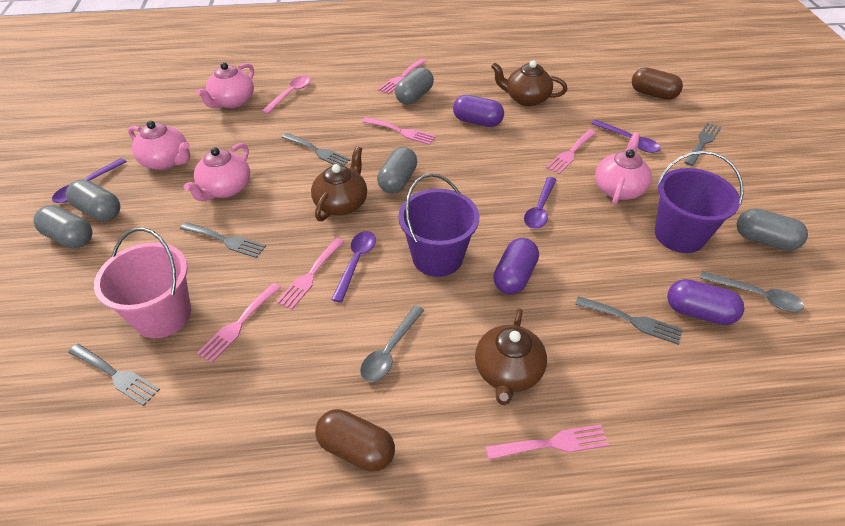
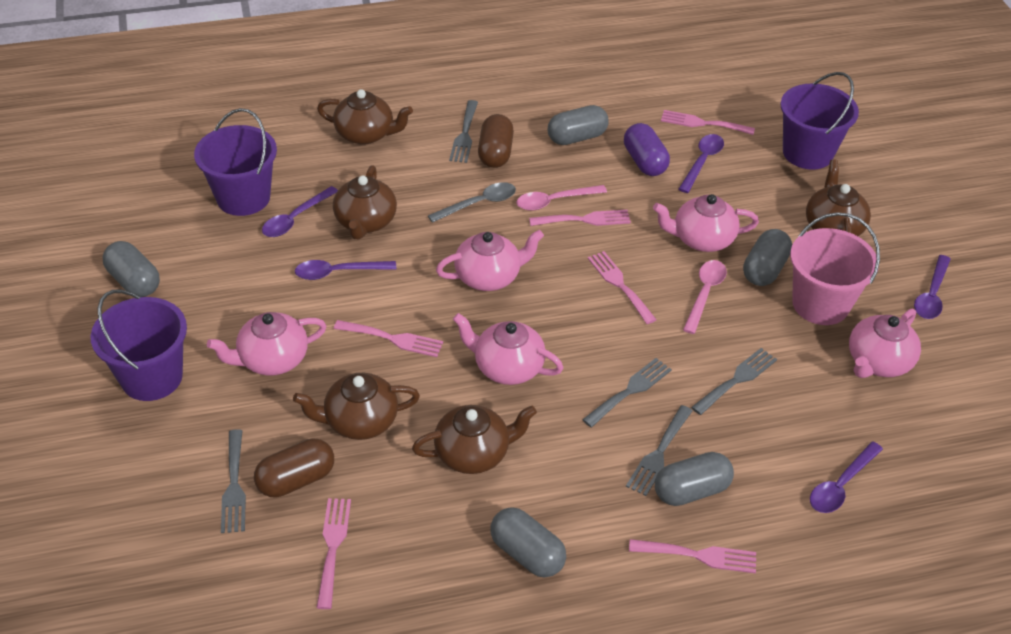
brown teapot: 3 -> 5
grey spoon: 2 -> 1
pink spoon: 1 -> 2
pink teapot: 4 -> 5
purple bucket: 2 -> 3
purple capsule: 3 -> 1
purple spoon: 4 -> 5

